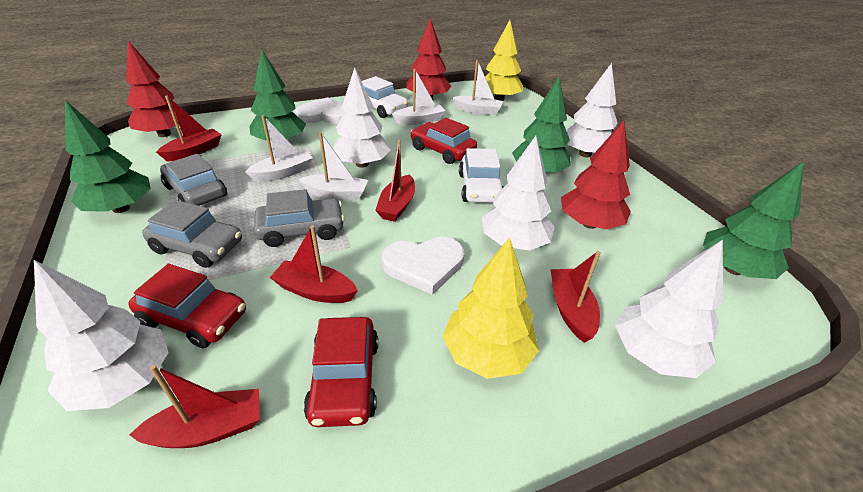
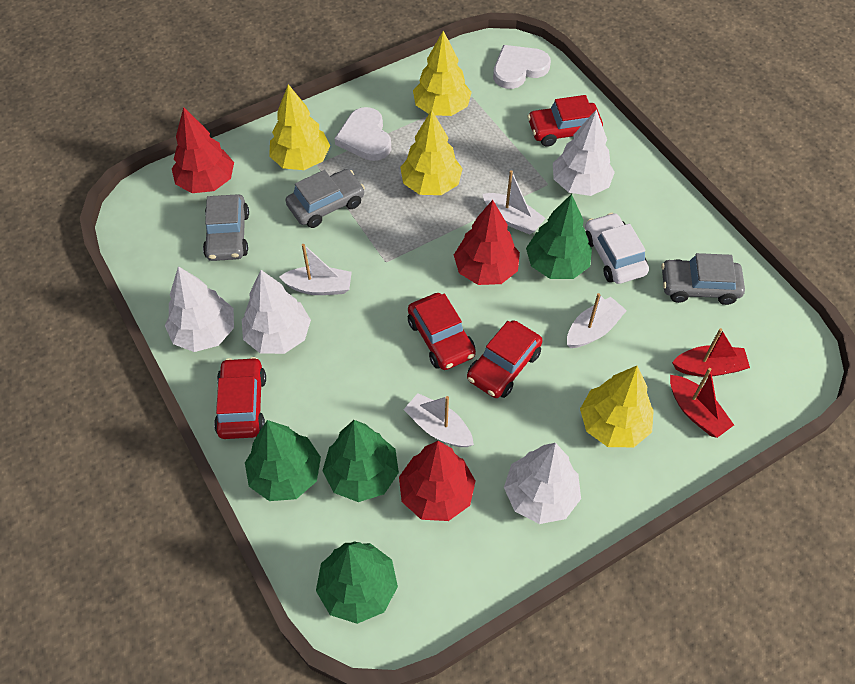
red boat: 5 -> 2
red car: 3 -> 4
white car: 2 -> 1
white tree: 5 -> 4
yellow tree: 2 -> 4

